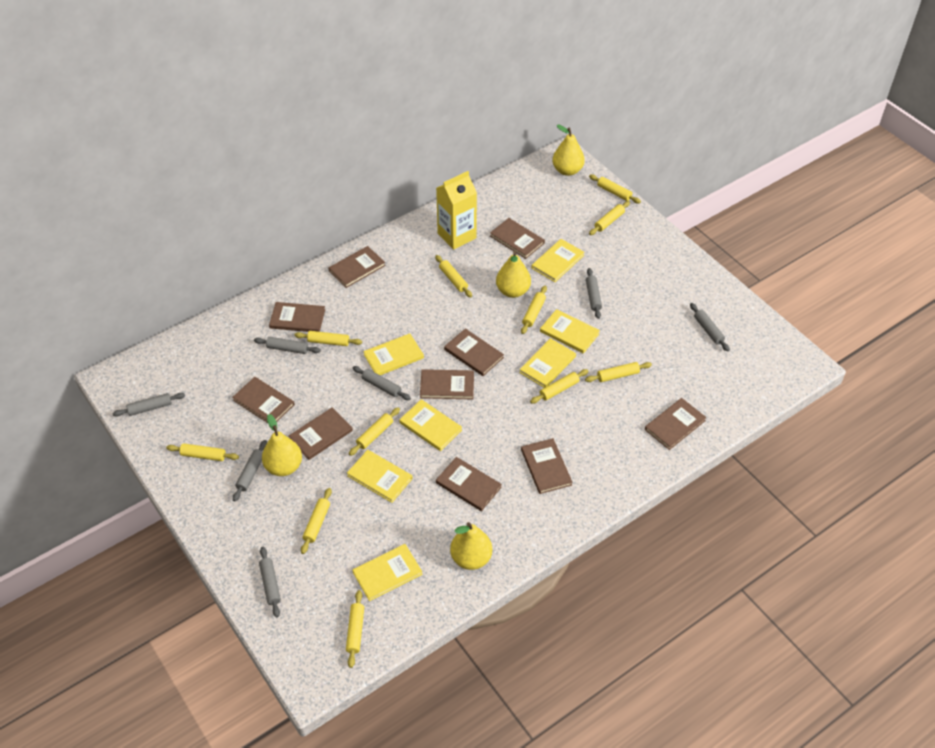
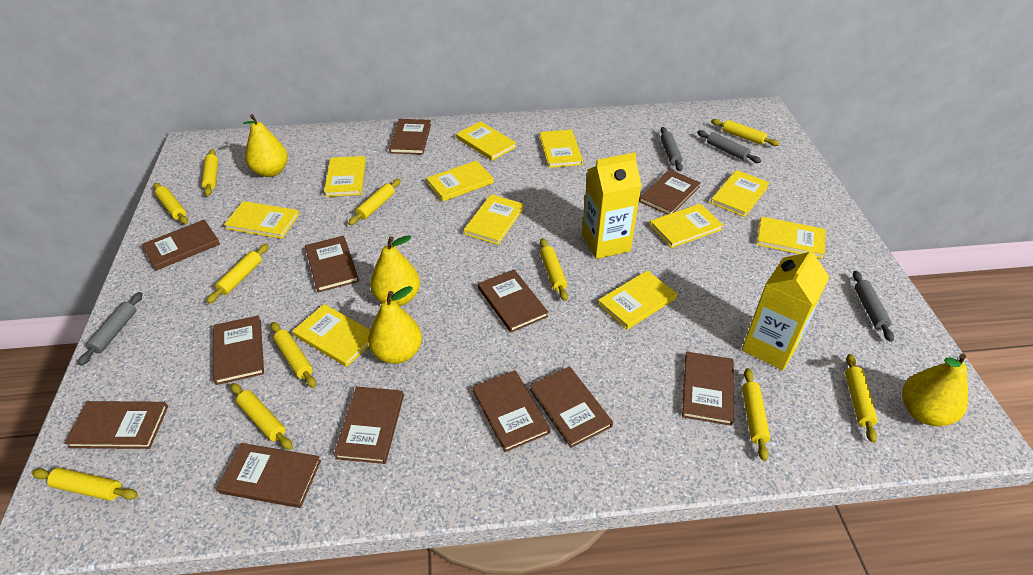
brown book: 10 -> 12
grey rolling pin: 7 -> 4
yellow book: 7 -> 11
yellow carton: 1 -> 2

